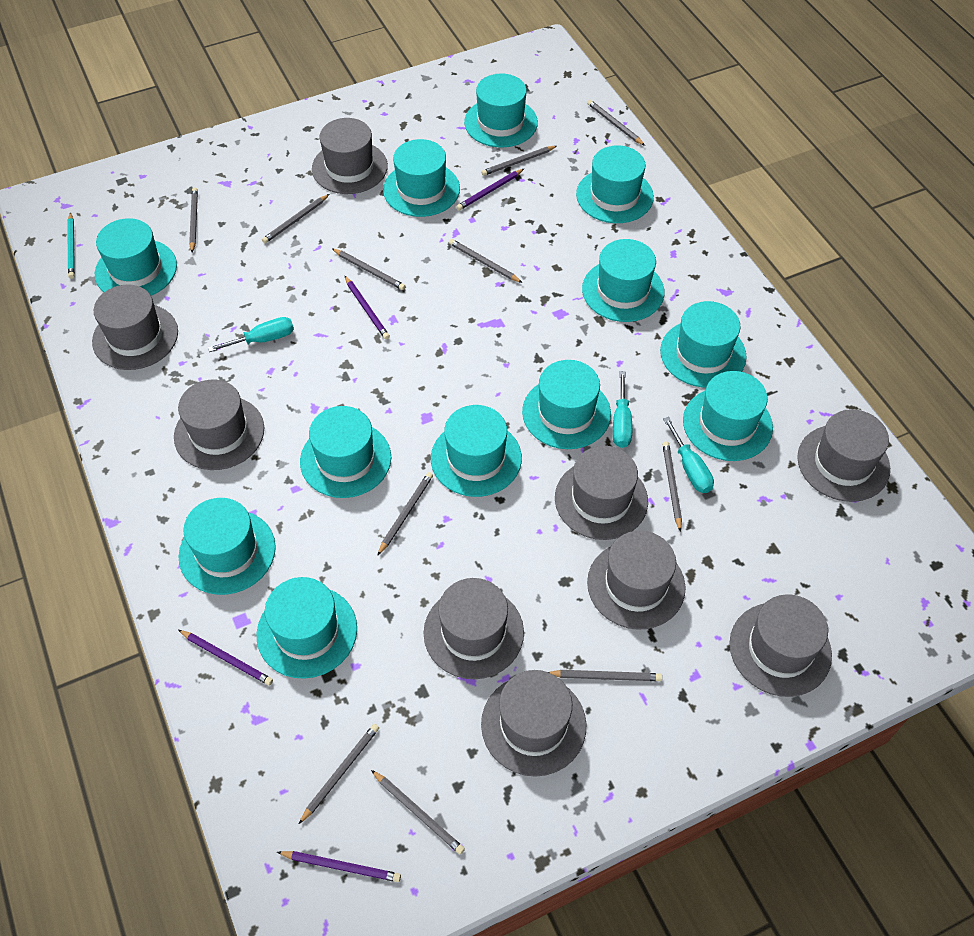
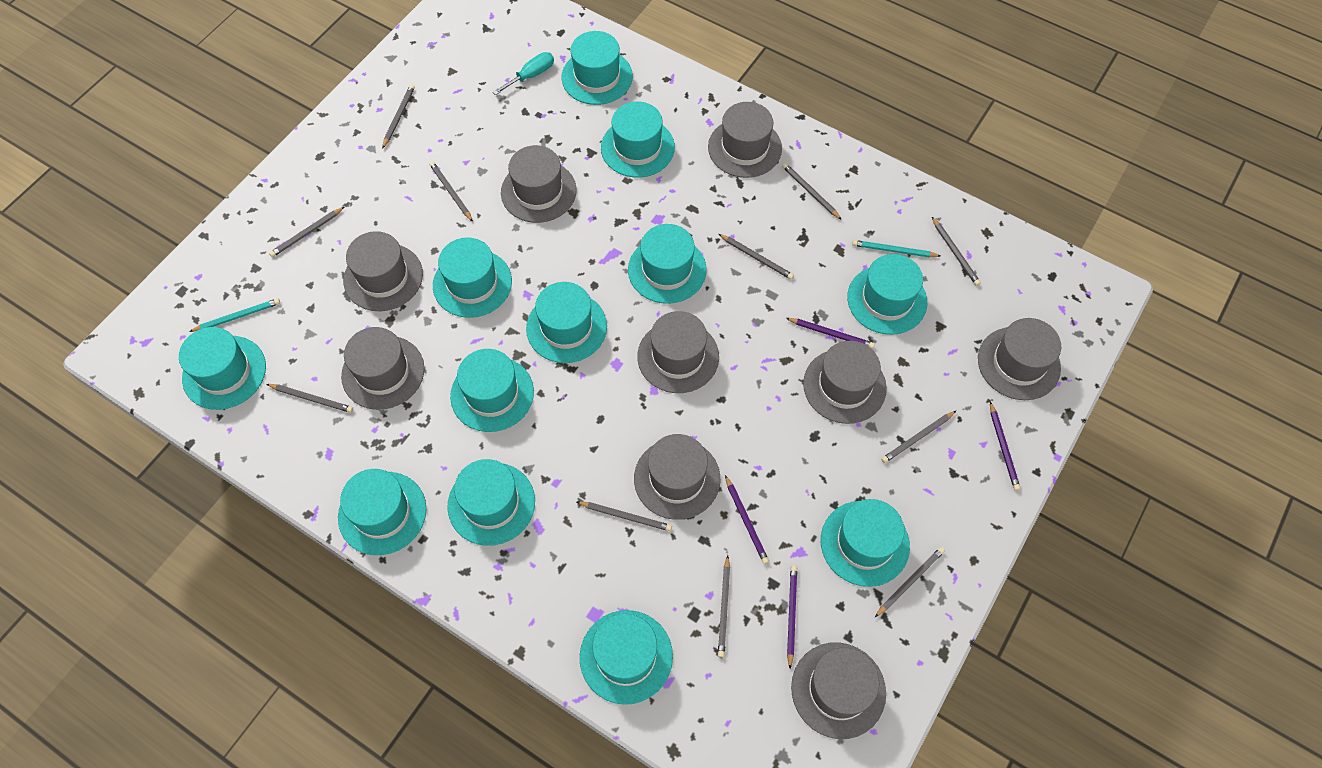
turquoise pencil: 1 -> 2
turquoise screwdriver: 3 -> 1

